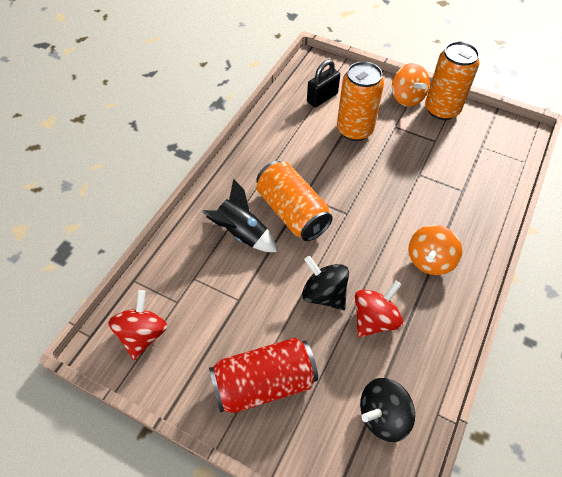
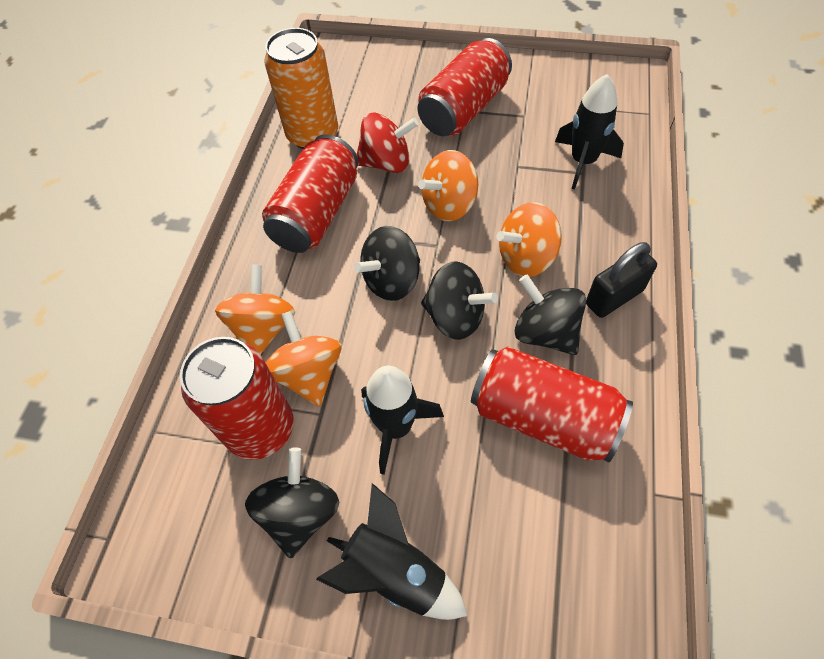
black rocket: 1 -> 3
black spinning top: 2 -> 4
orange can: 3 -> 1
orange spinning top: 2 -> 4
red can: 1 -> 4
red spinning top: 2 -> 1

